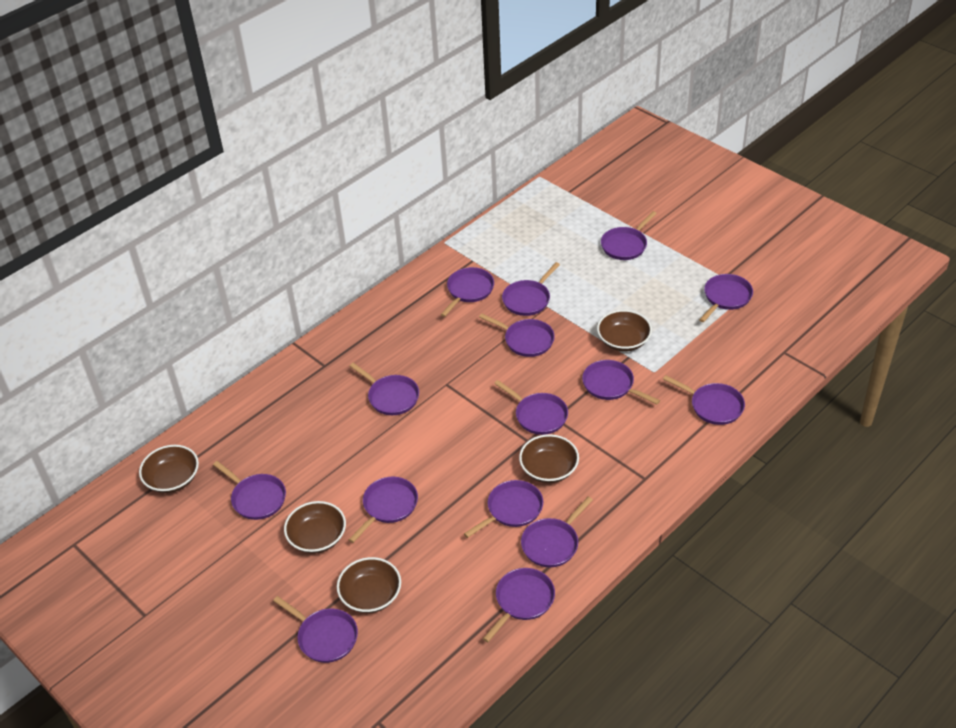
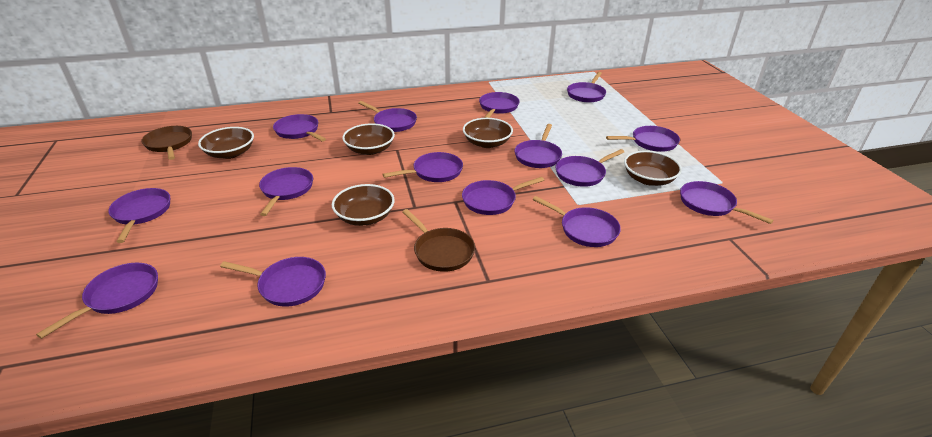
brown pan: 0 -> 2

